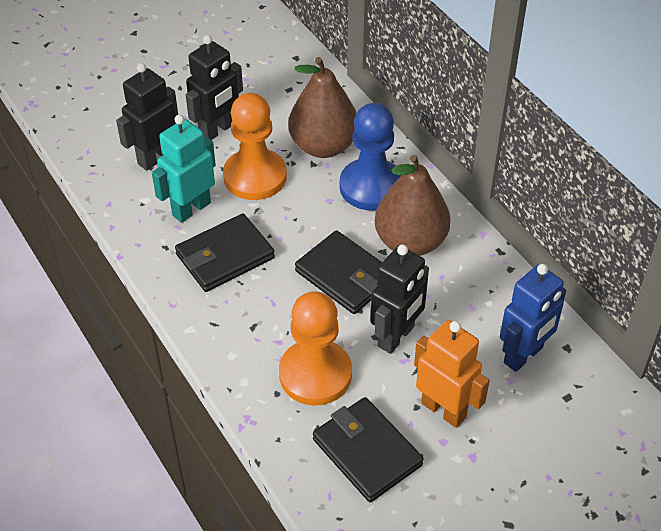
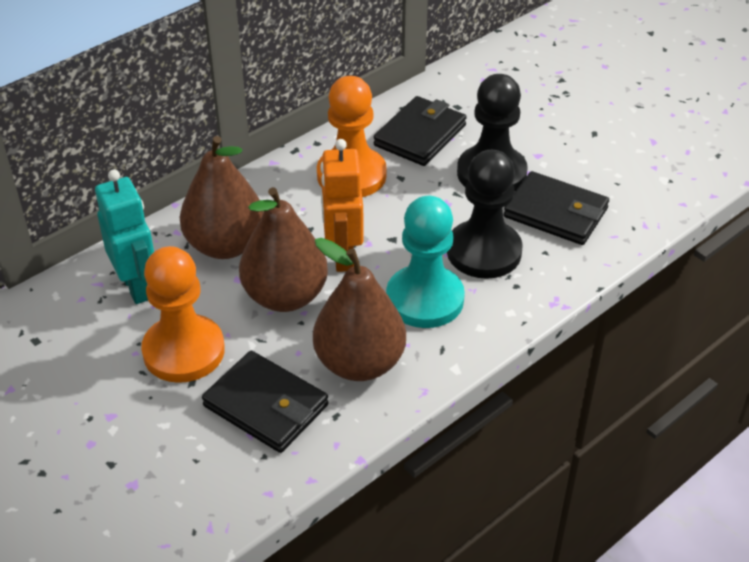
black pawn: 0 -> 2
black robot: 3 -> 0
blue pawn: 1 -> 0
blue robot: 1 -> 0
brown pear: 2 -> 3
turquoise pawn: 0 -> 1

